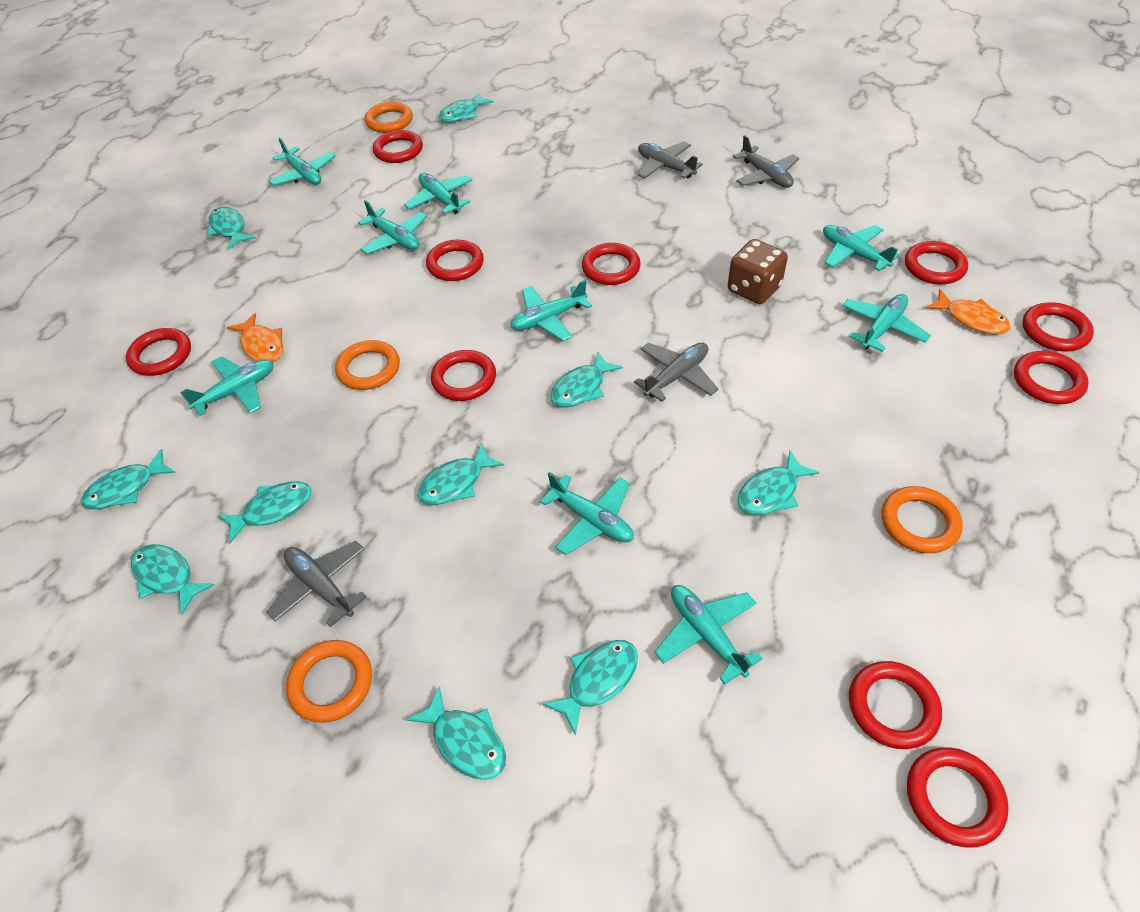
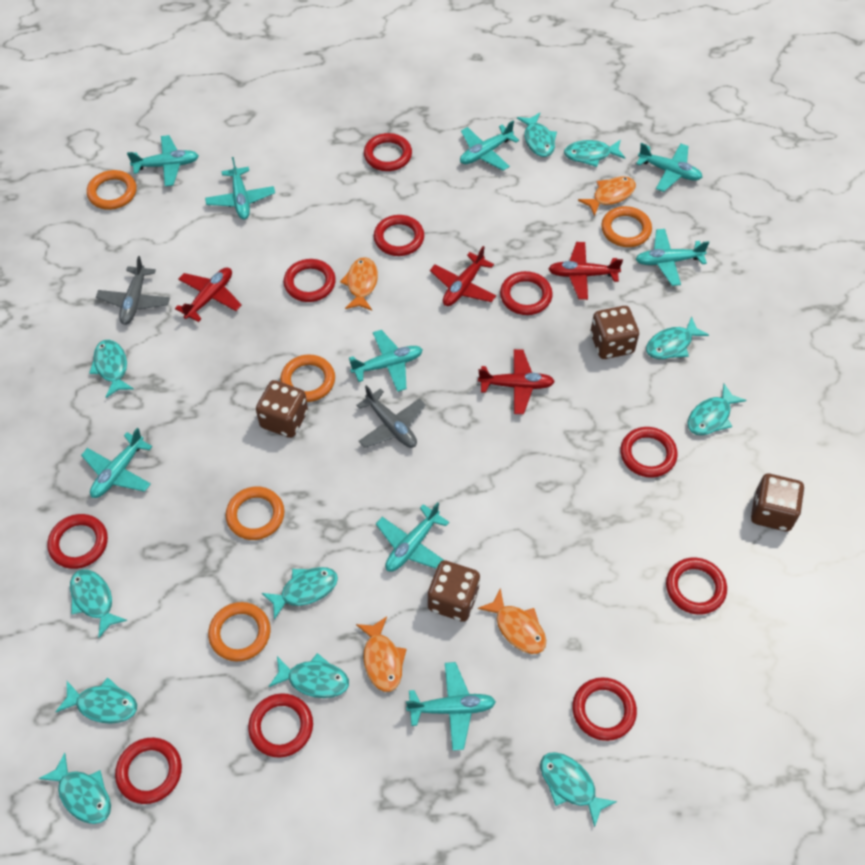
brown dice: 1 -> 4
grey plane: 4 -> 2
orange fish: 2 -> 4
orange ring: 4 -> 5
red plane: 0 -> 4
turquoise fish: 10 -> 11

